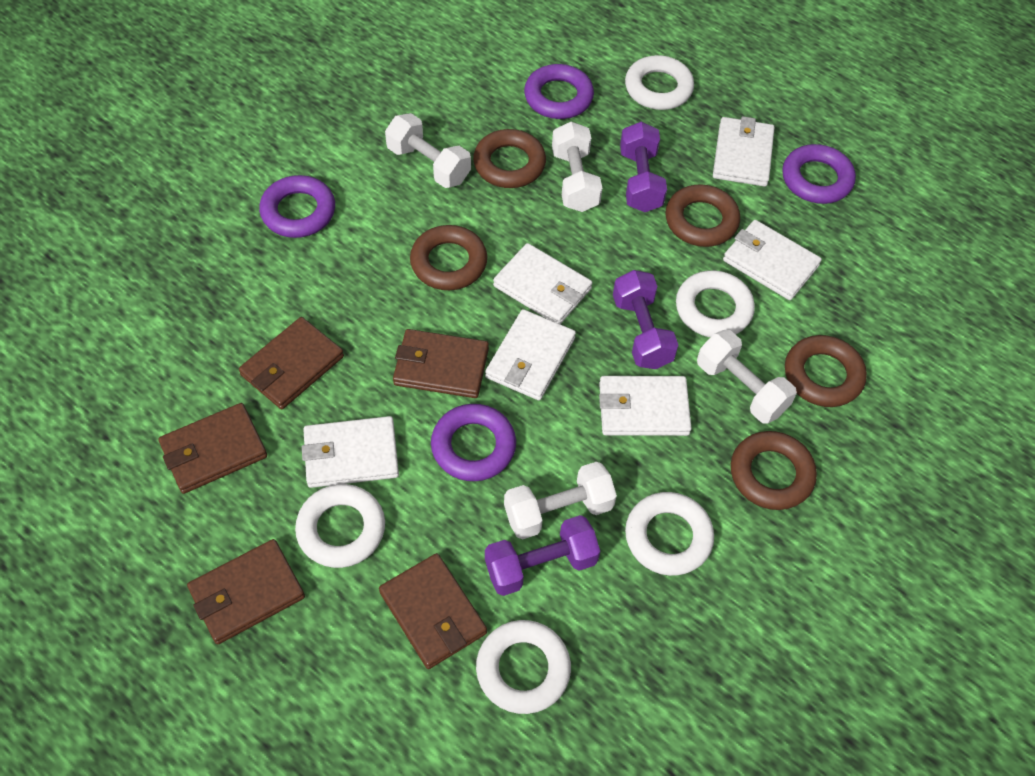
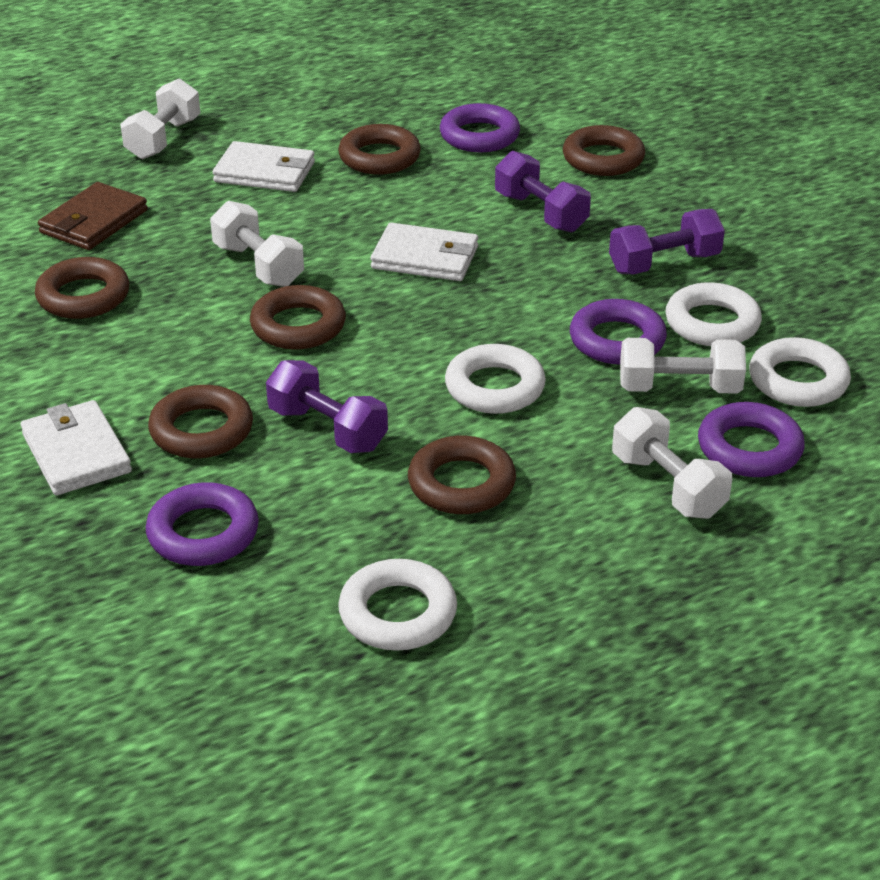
brown ring: 5 -> 6
brown wallet: 5 -> 1
white ring: 5 -> 4
white wallet: 6 -> 3

